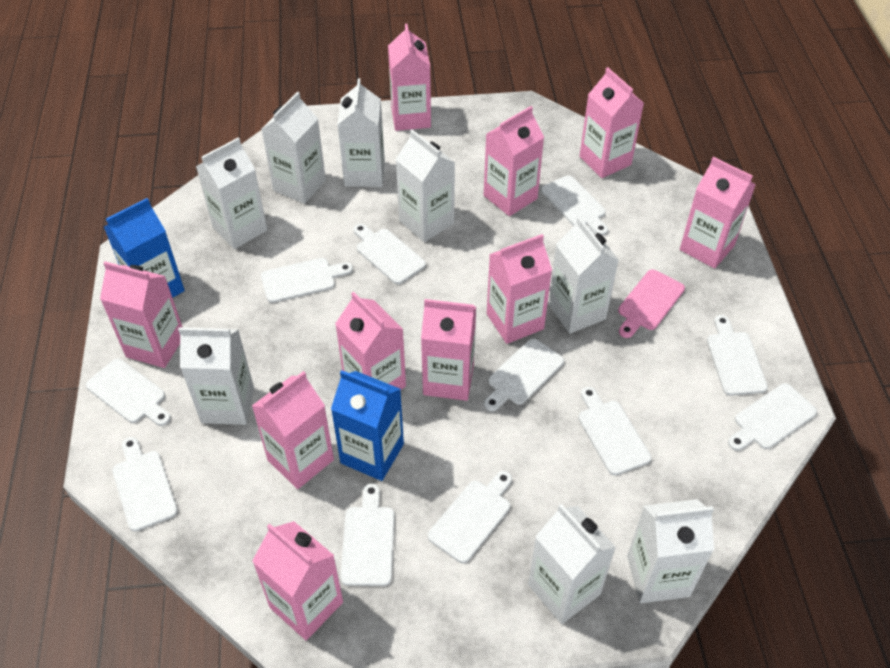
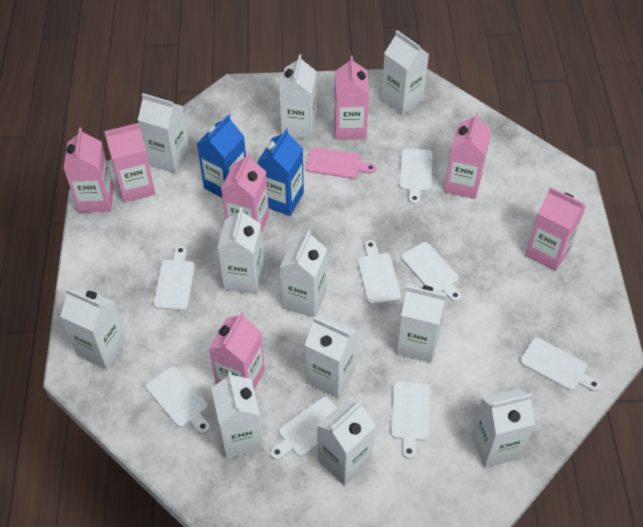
pink carton: 10 -> 7
white carton: 8 -> 11
white cutting board: 11 -> 8

